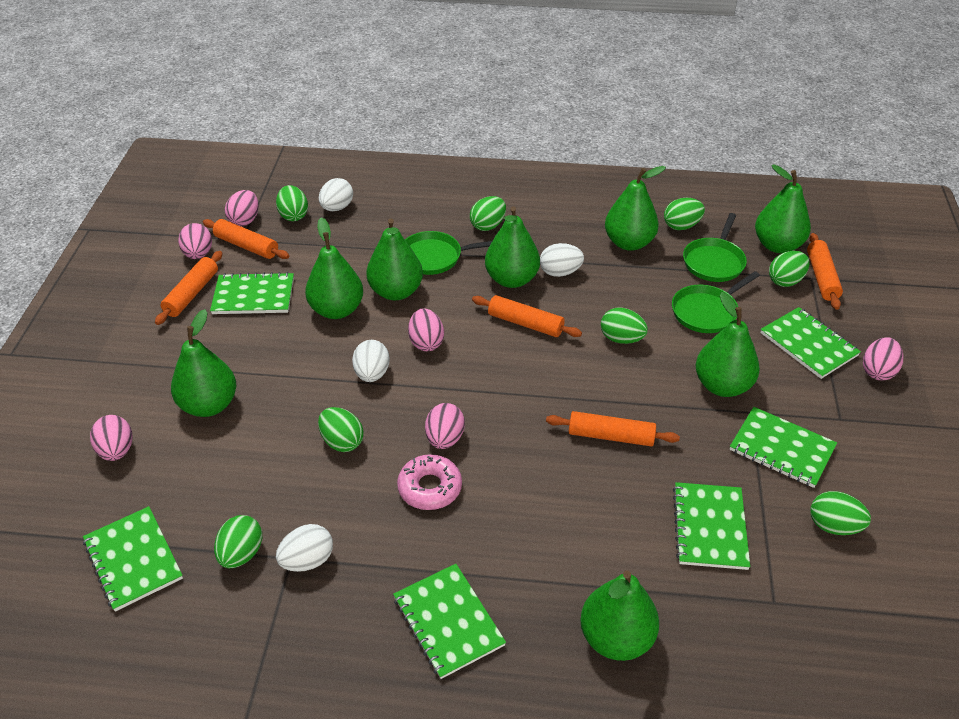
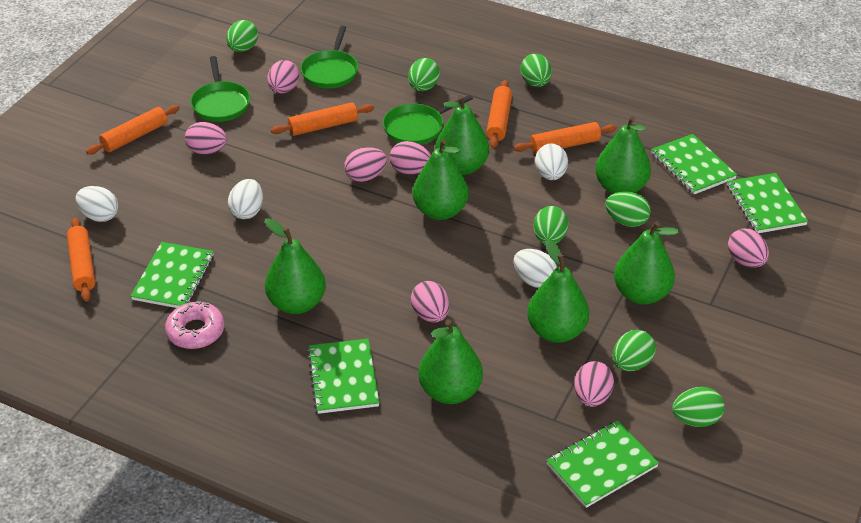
green egg: 8 -> 7
green notebook: 6 -> 5
green pear: 8 -> 7
pink egg: 6 -> 7

